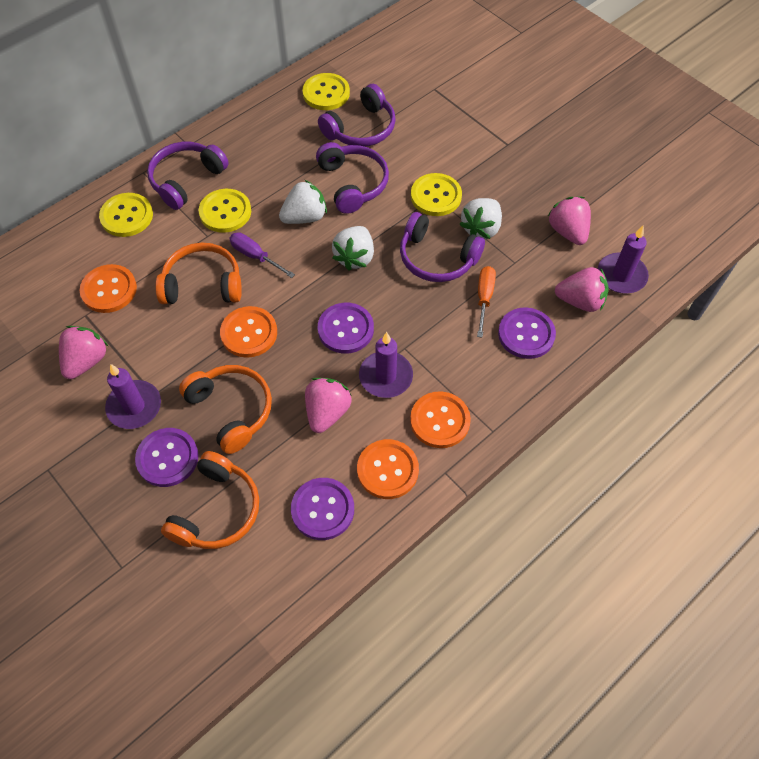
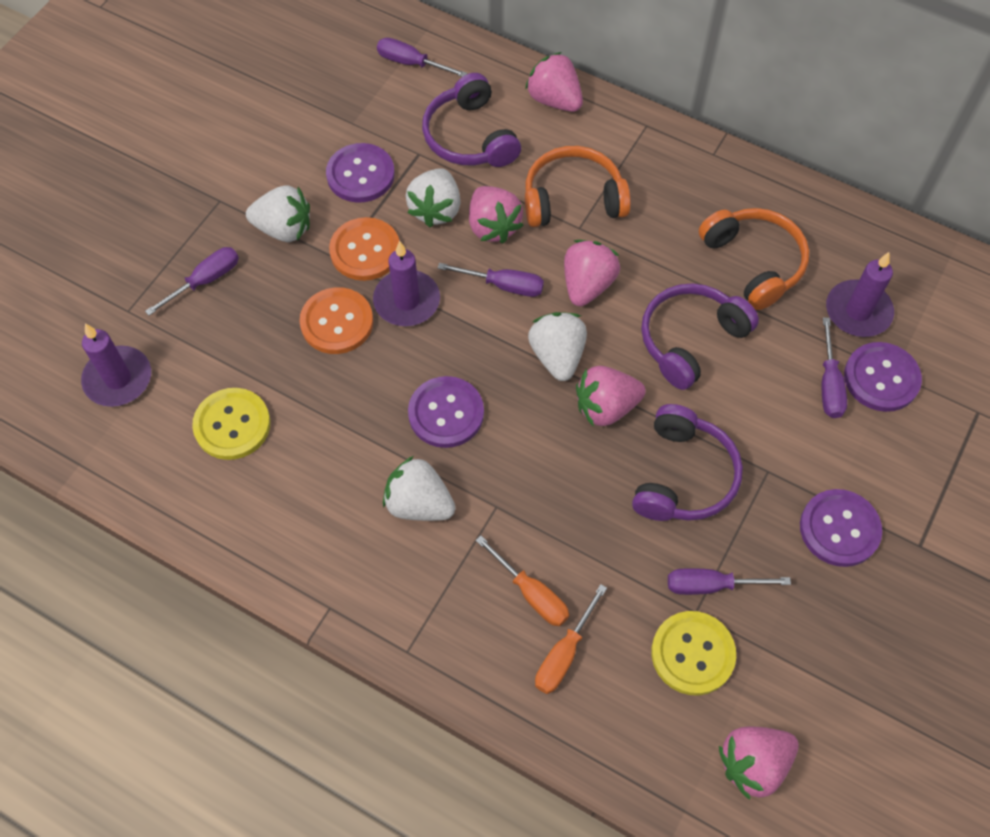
orange button: 4 -> 2
orange headphones: 3 -> 2
orange screwdriver: 1 -> 2
pink strawberry: 4 -> 5
purple headphones: 4 -> 3
purple screwdriver: 1 -> 5
white strawberry: 3 -> 4
yellow button: 4 -> 2

